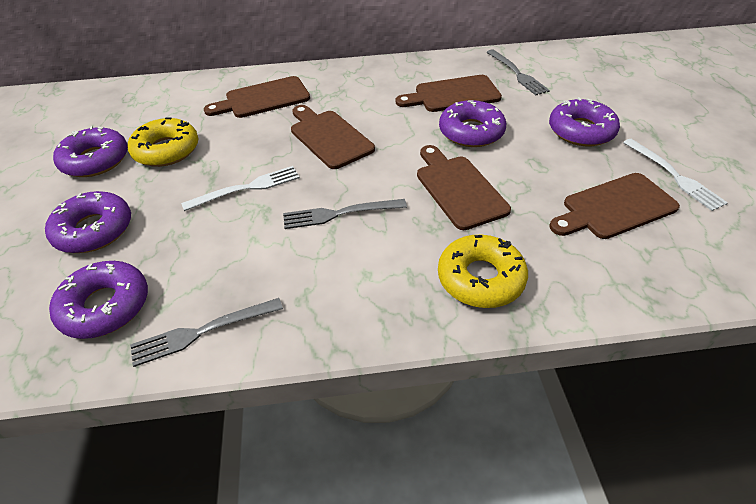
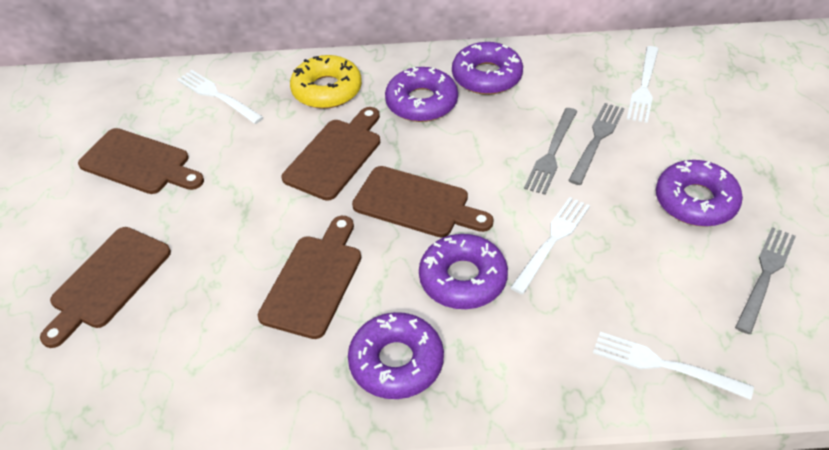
white fork: 2 -> 4
yellow donut: 2 -> 1

